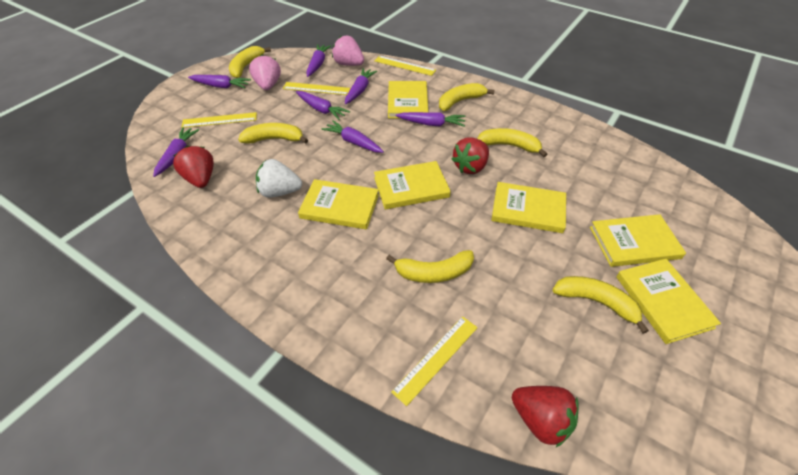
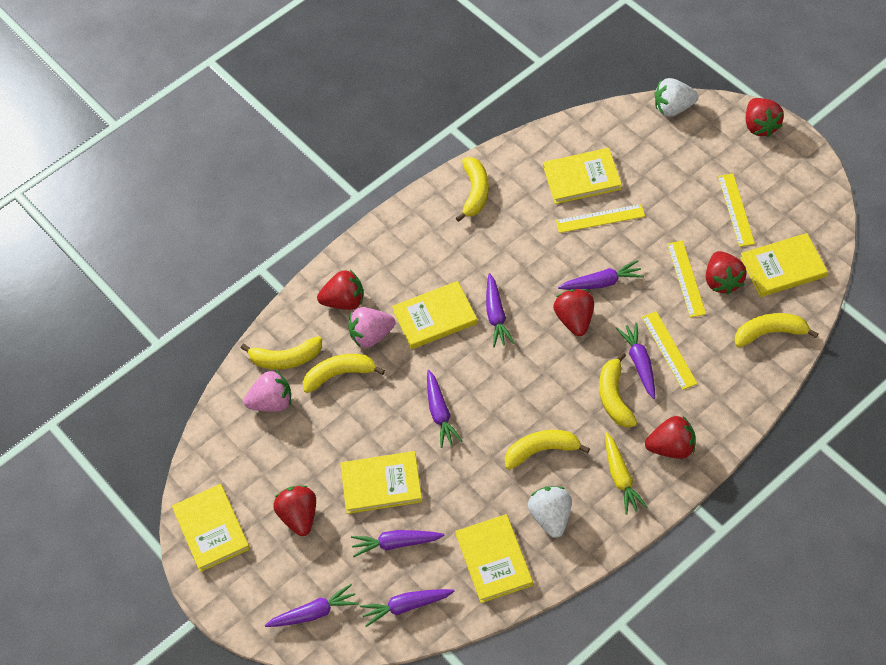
red strawberry: 3 -> 6
white strawberry: 1 -> 2
yellow carrot: 0 -> 1

